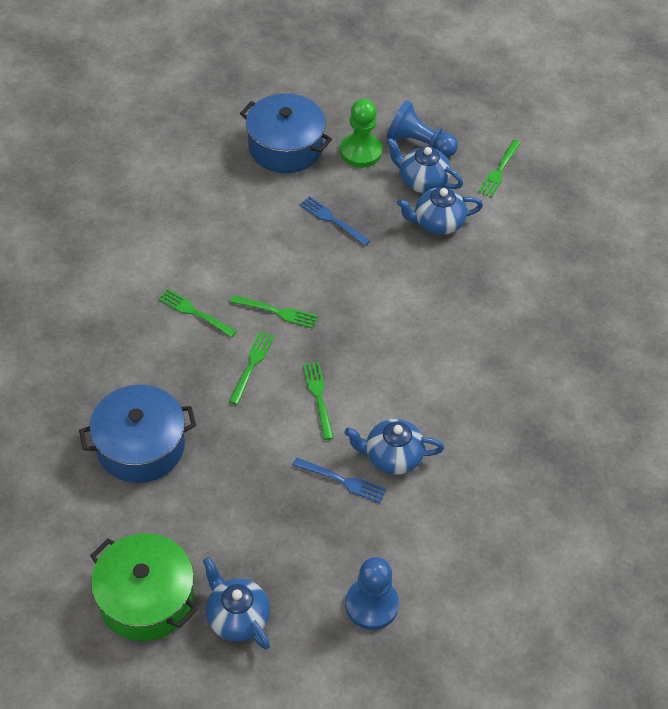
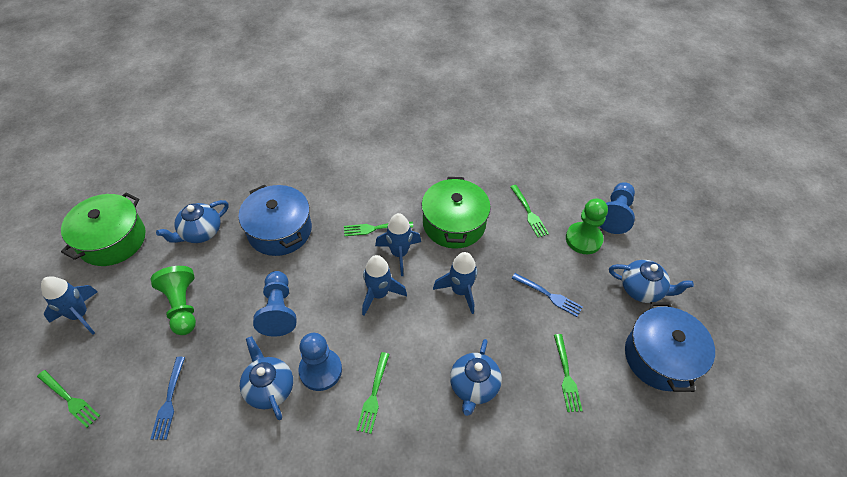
blue pawn: 2 -> 3
blue rocket: 0 -> 4
green pawn: 1 -> 2
green pot: 1 -> 2

